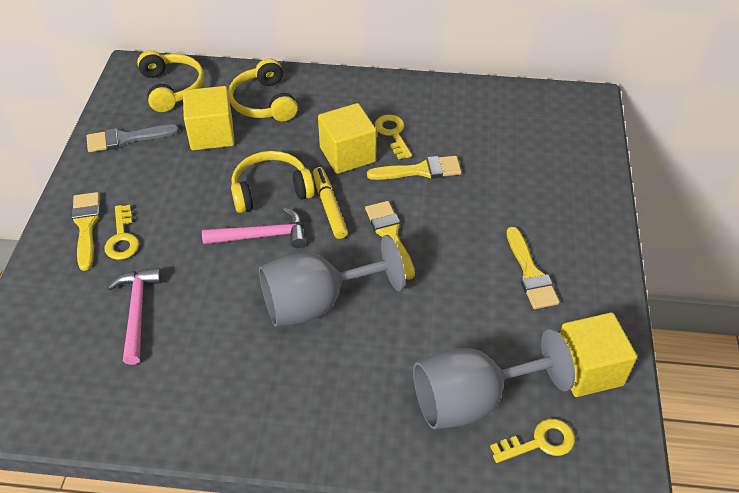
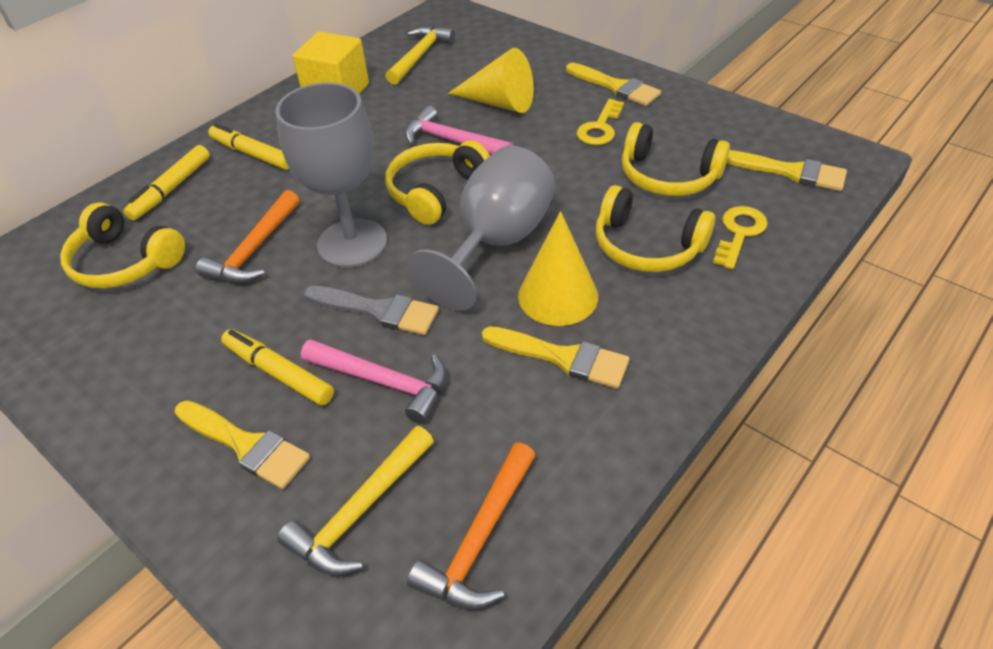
orange hammer: 0 -> 2
yellow cone: 0 -> 2
yellow cube: 3 -> 1
yellow hammer: 0 -> 2
yellow headphones: 3 -> 4
yellow key: 3 -> 2
yellow marker: 1 -> 3

